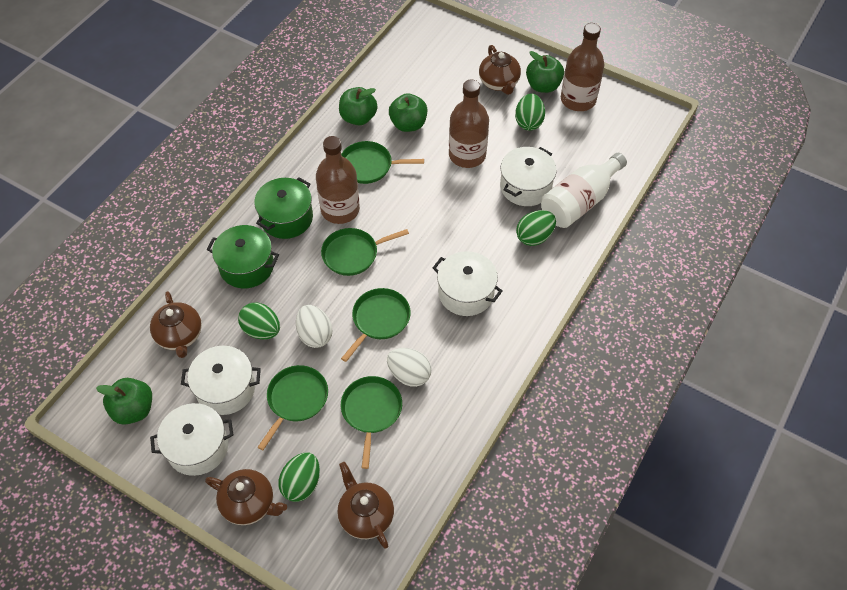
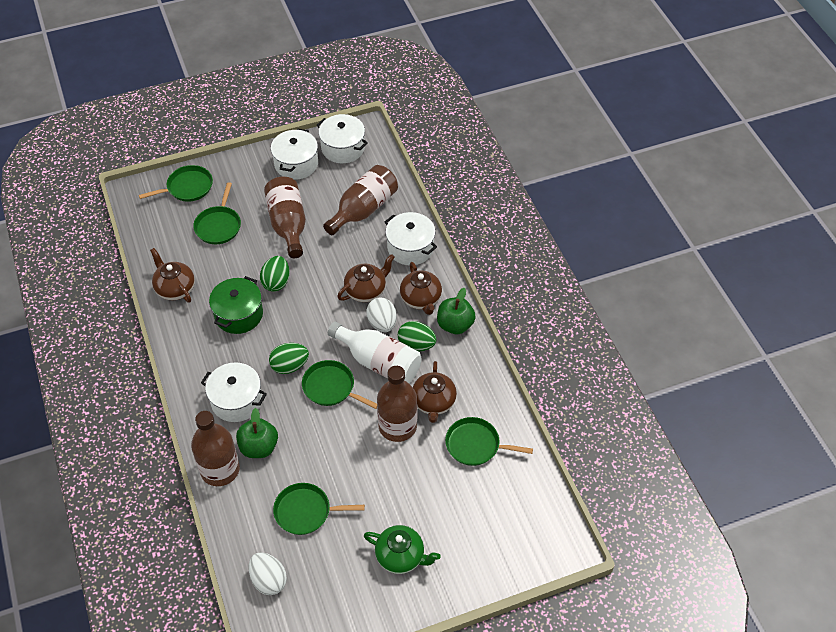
brown bottle: 3 -> 4
green apple: 4 -> 2
green egg: 4 -> 3
green pot: 2 -> 1
green teapot: 0 -> 1

